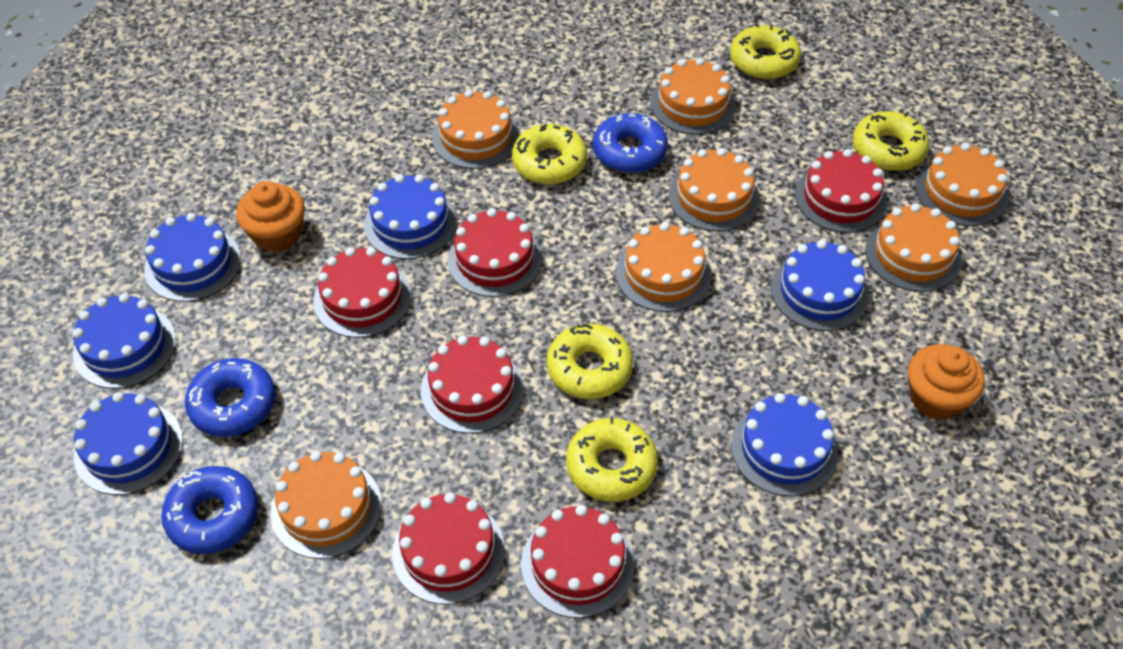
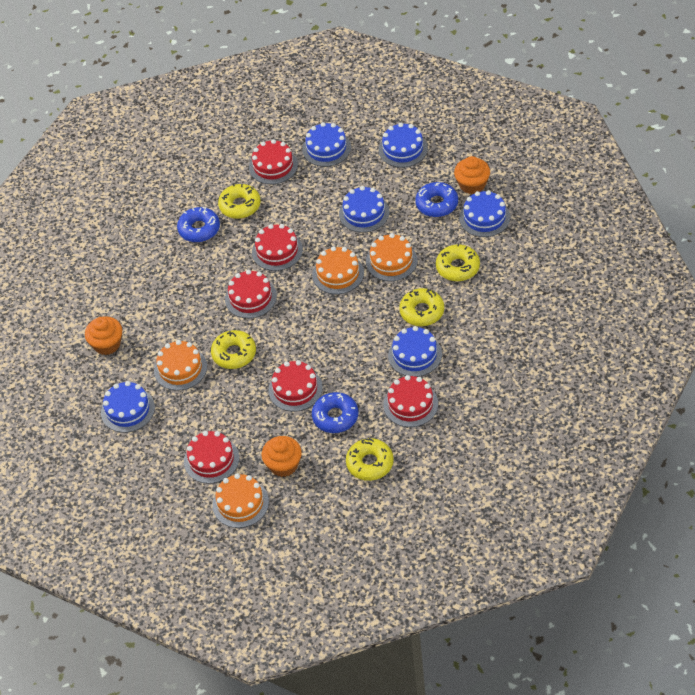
orange cake: 7 -> 4
orange cupcake: 2 -> 3

